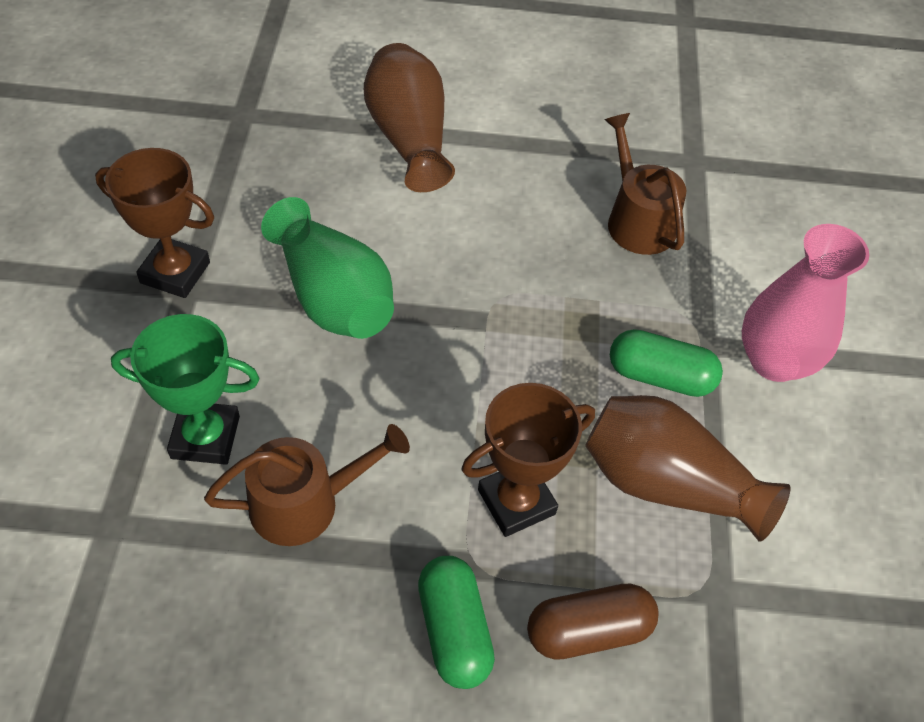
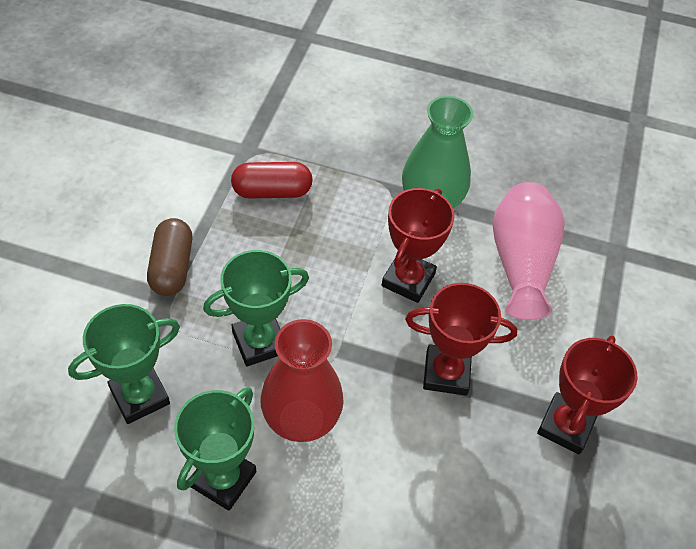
brown trophy: 2 -> 0
brown vase: 2 -> 0
brown watering can: 2 -> 0
green capsule: 2 -> 0
green trophy: 1 -> 3
red capsule: 0 -> 1
red trophy: 0 -> 3
red vase: 0 -> 1

